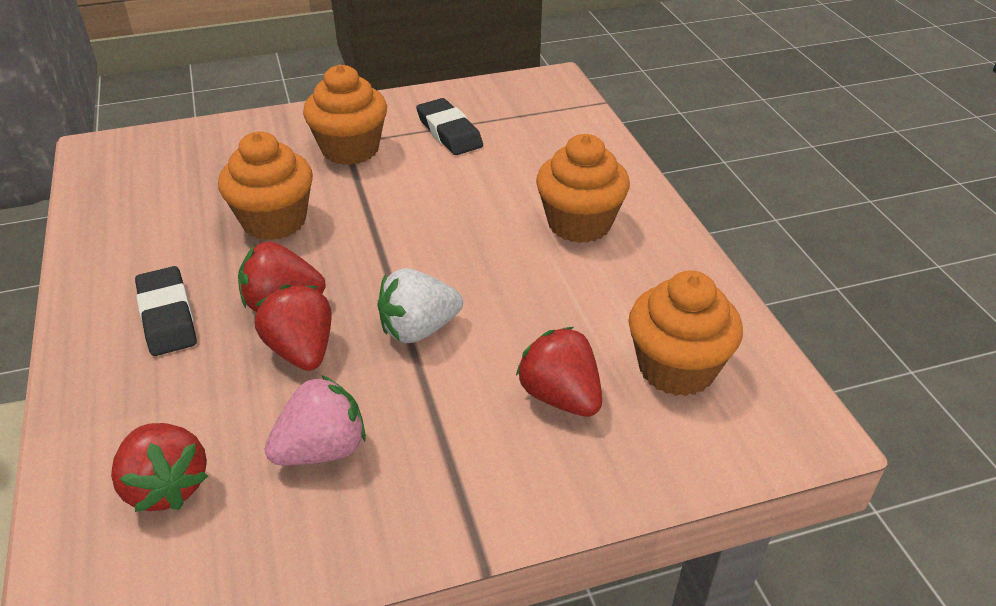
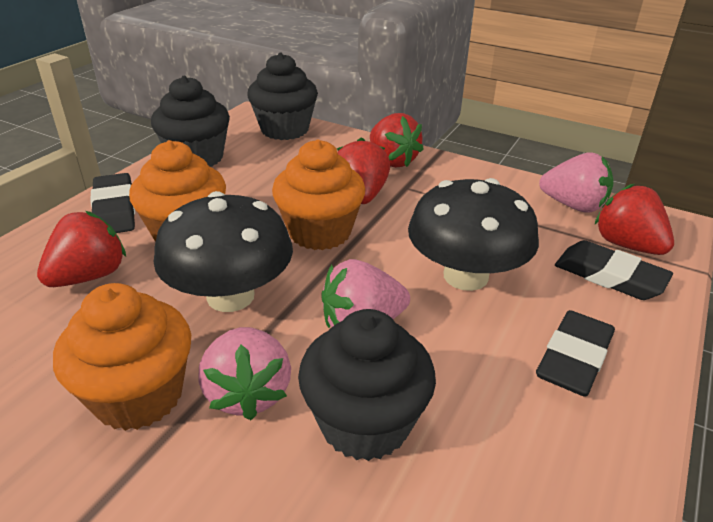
black cupcake: 0 -> 3
black eraser: 2 -> 3
black mushroom: 0 -> 2
orange cupcake: 4 -> 3
pink strawberry: 1 -> 3
white strawberry: 1 -> 0

